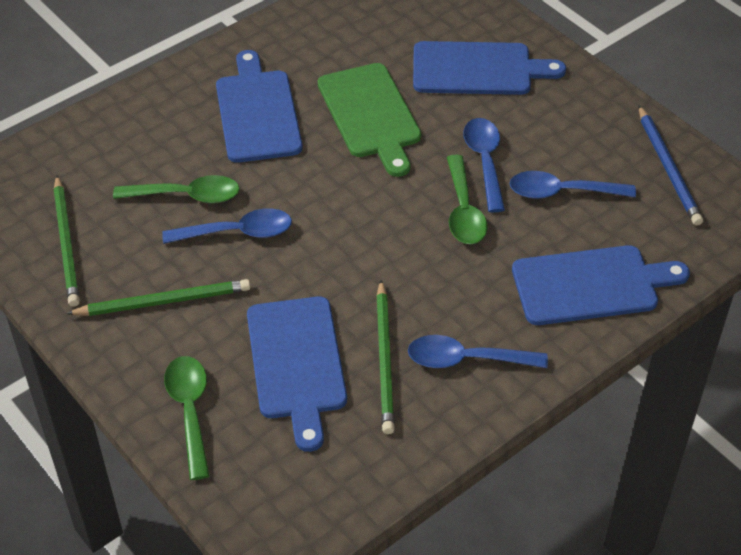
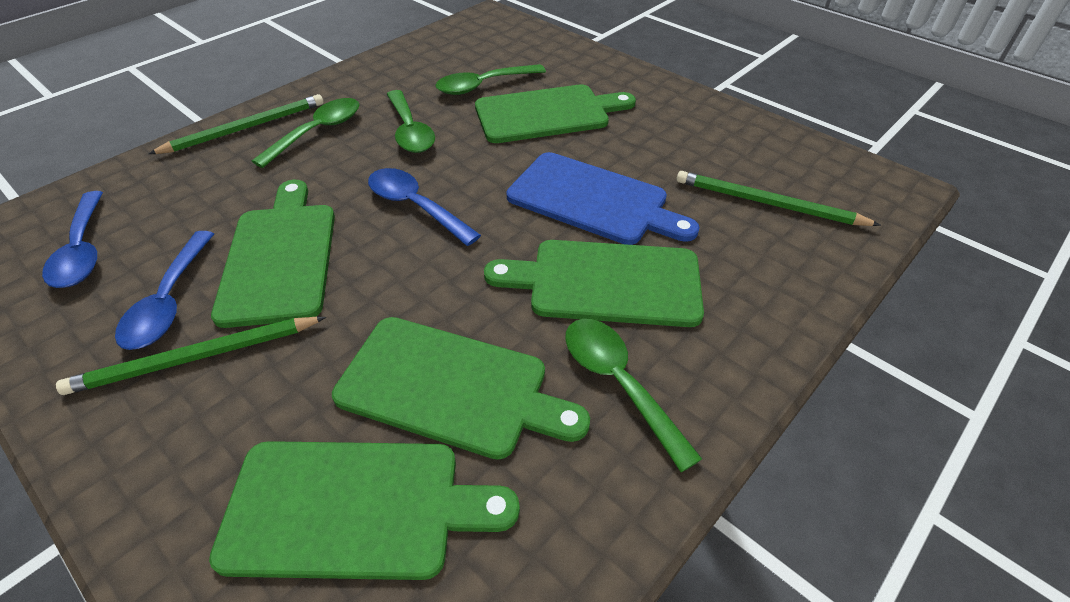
blue cutting board: 4 -> 1
blue pencil: 1 -> 0
blue spoon: 4 -> 3
green cutting board: 1 -> 5
green spoon: 3 -> 4

